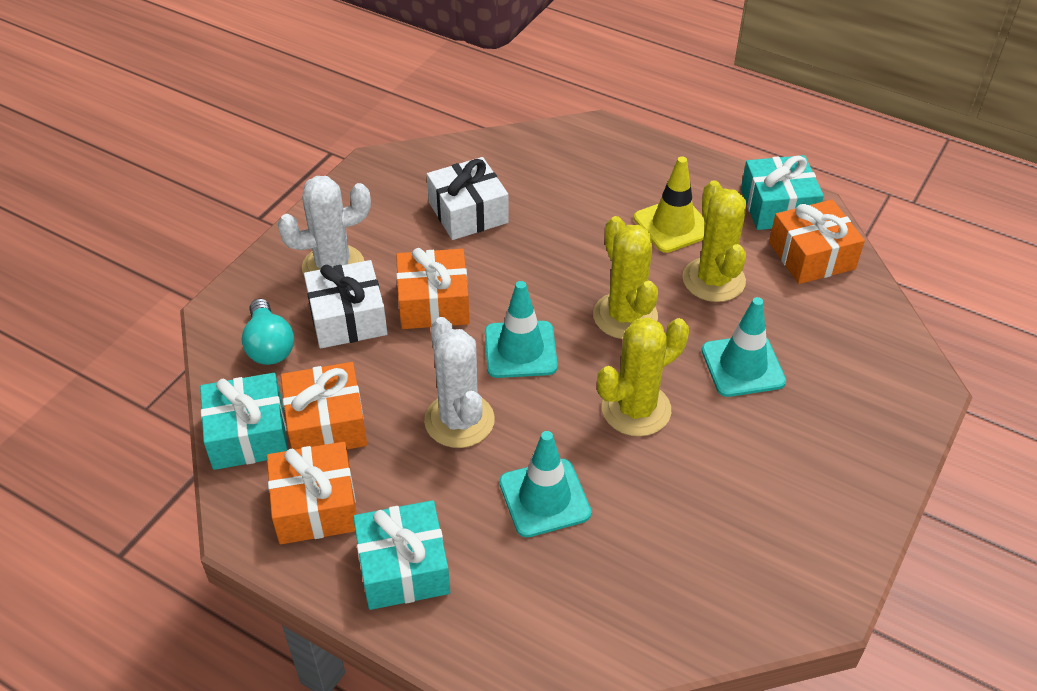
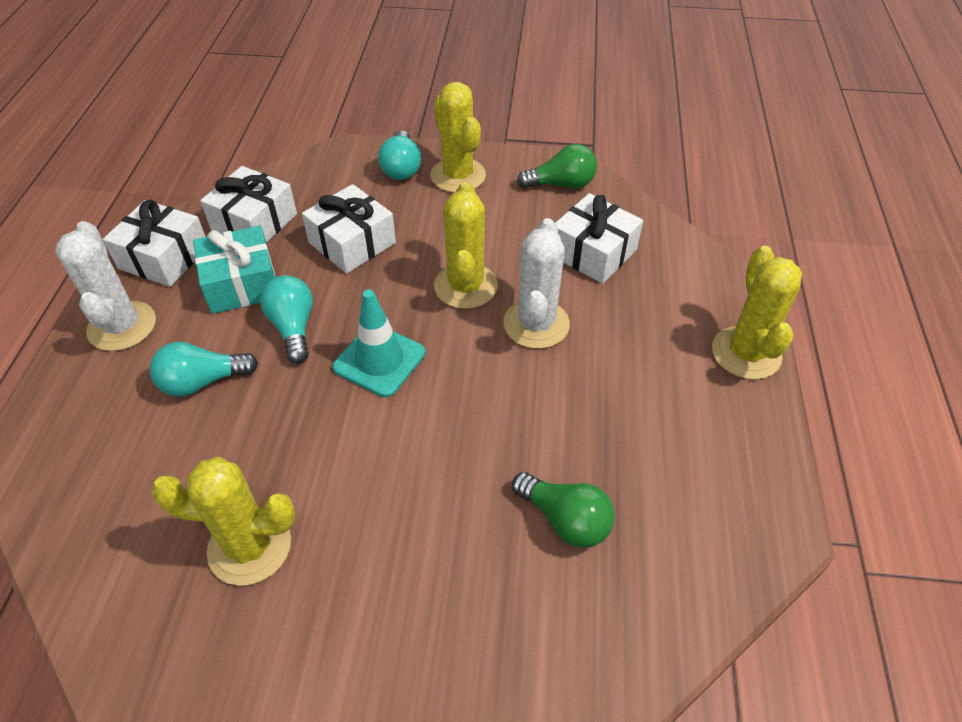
green light bulb: 0 -> 2
orange gift: 4 -> 0
turquoise gift: 3 -> 1
turquoise light bulb: 1 -> 3
turquoise traffic cone: 3 -> 1
white gift: 2 -> 4
yellow cactus: 3 -> 4
yellow traffic cone: 1 -> 0

